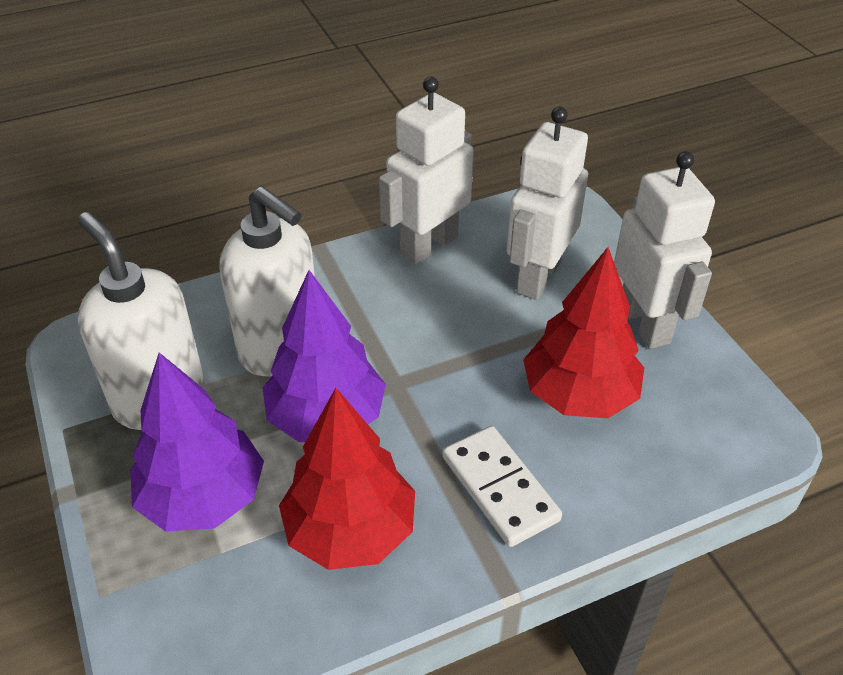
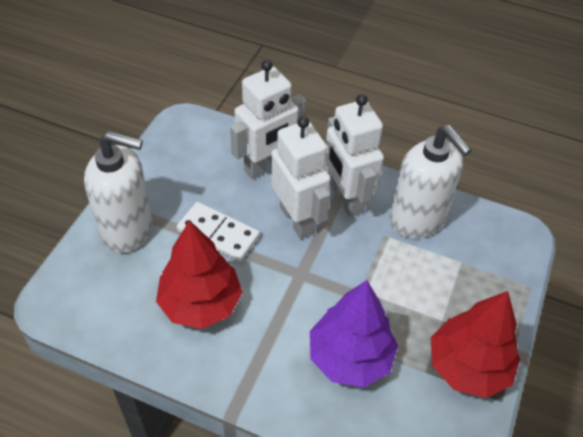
purple tree: 2 -> 1

